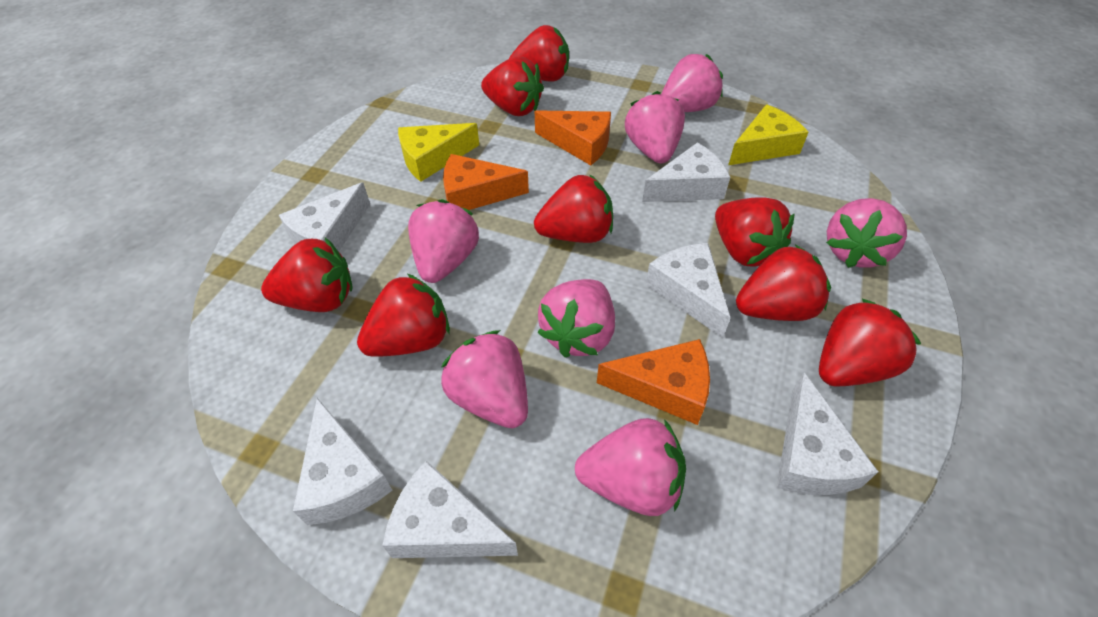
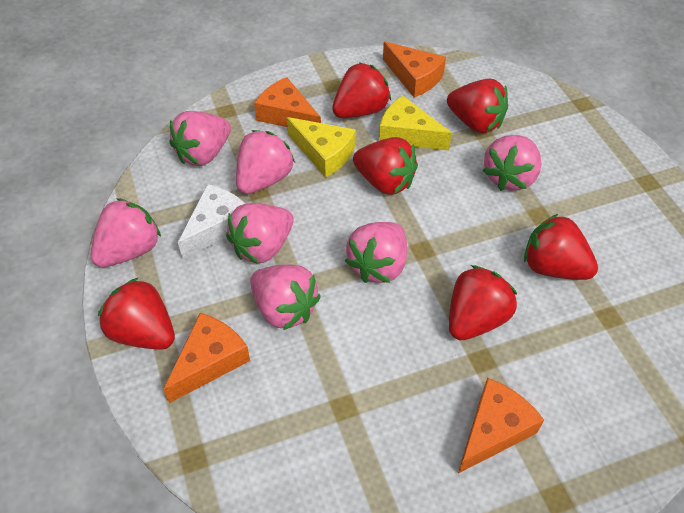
orange cheese: 3 -> 4
red strawberry: 8 -> 6
white cheese: 6 -> 1

